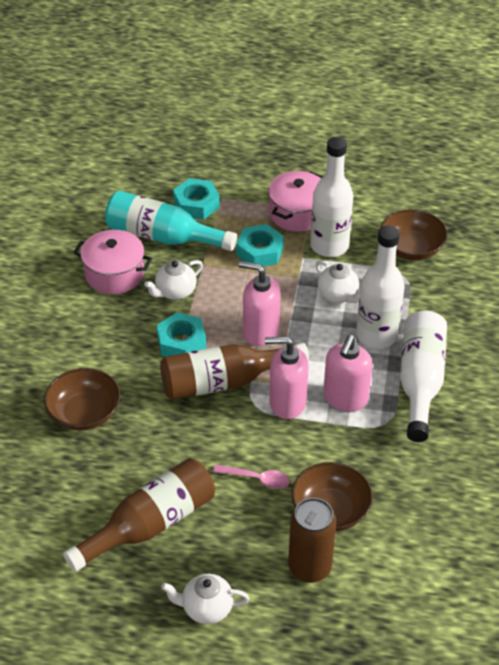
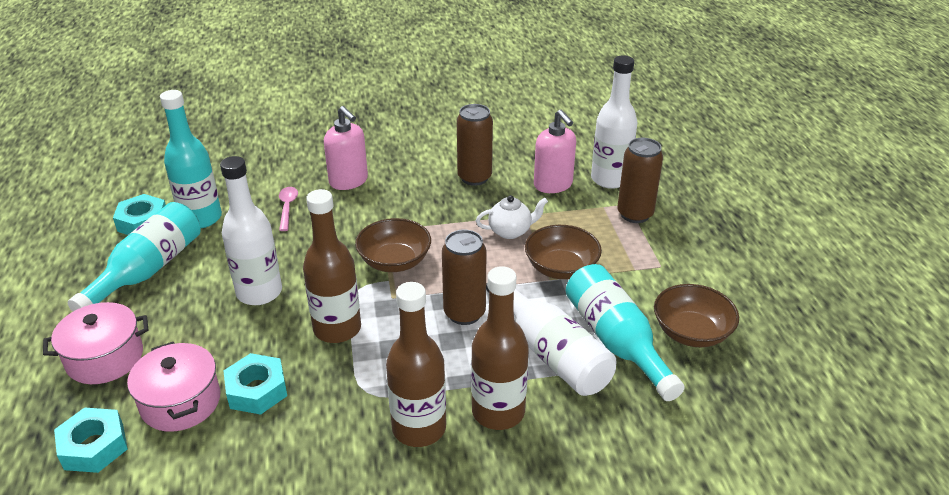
brown bottle: 2 -> 3
brown can: 1 -> 3
pink soap dispenser: 3 -> 2
turquoise bottle: 1 -> 3
white teapot: 3 -> 1

